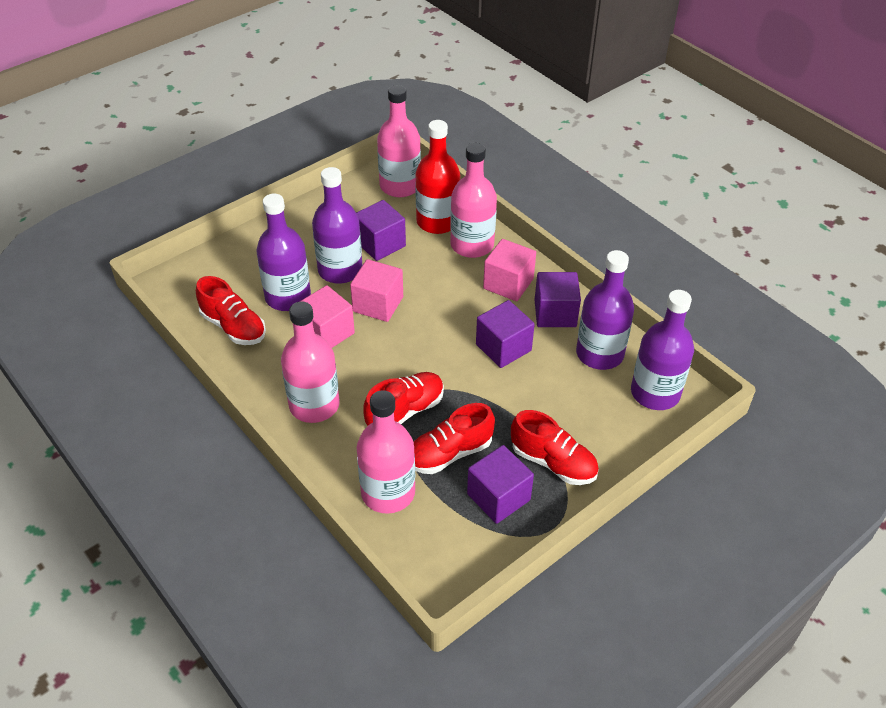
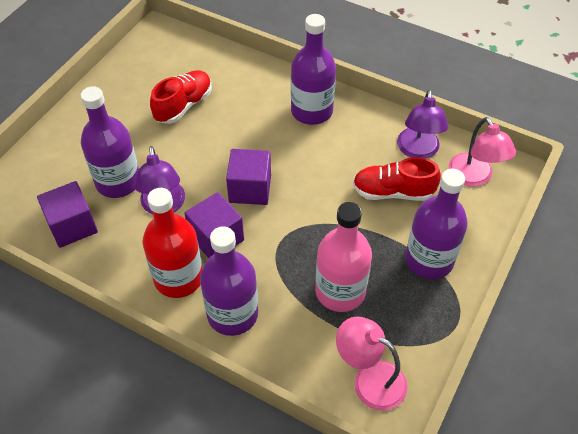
pink bottle: 4 -> 1
pink cube: 3 -> 0
pink lamp: 0 -> 2
purple cube: 4 -> 3
purple lamp: 0 -> 2
red shoe: 4 -> 2

